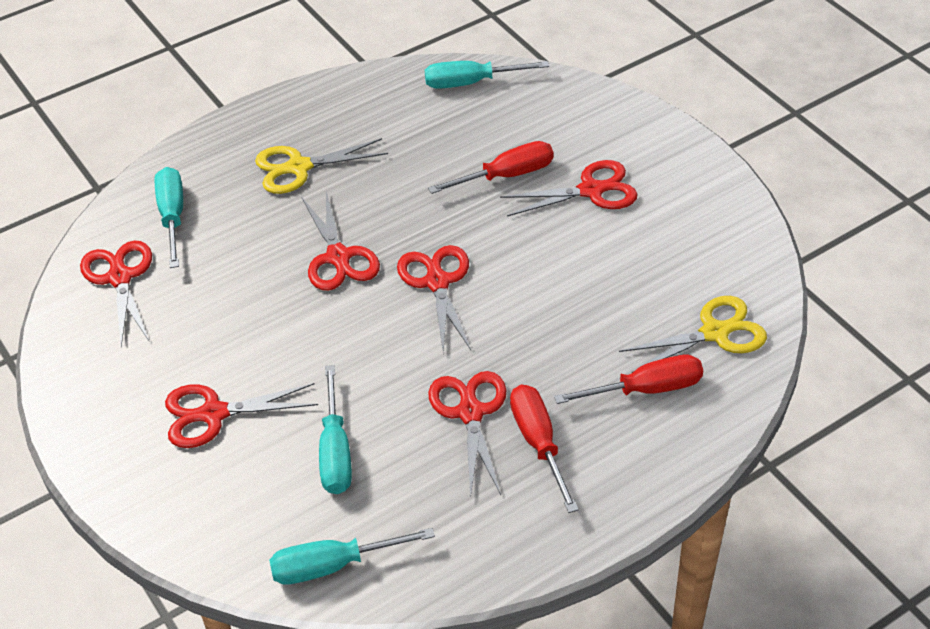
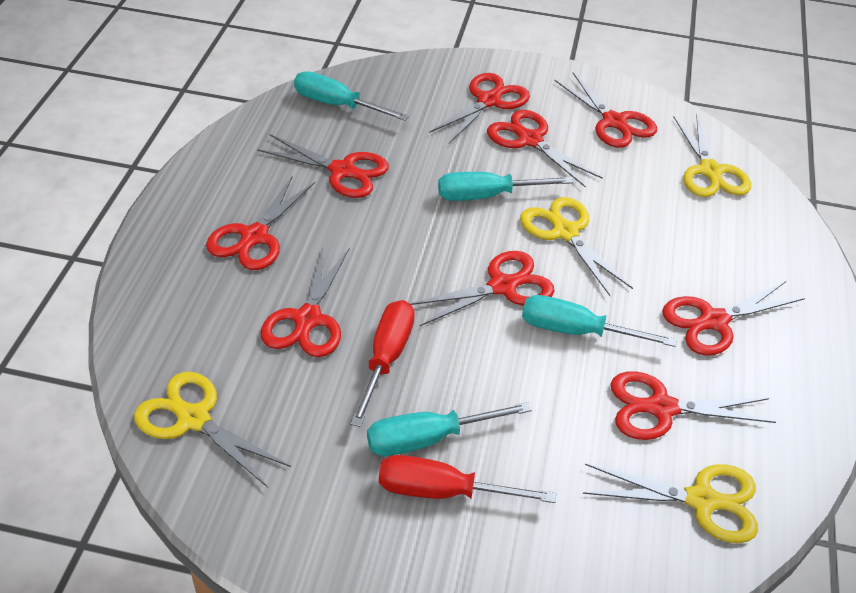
red scissors: 6 -> 9
red screwdriver: 3 -> 2
yellow scissors: 2 -> 4

